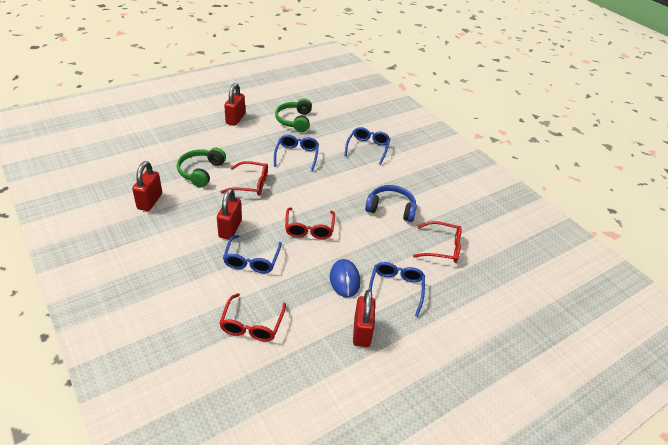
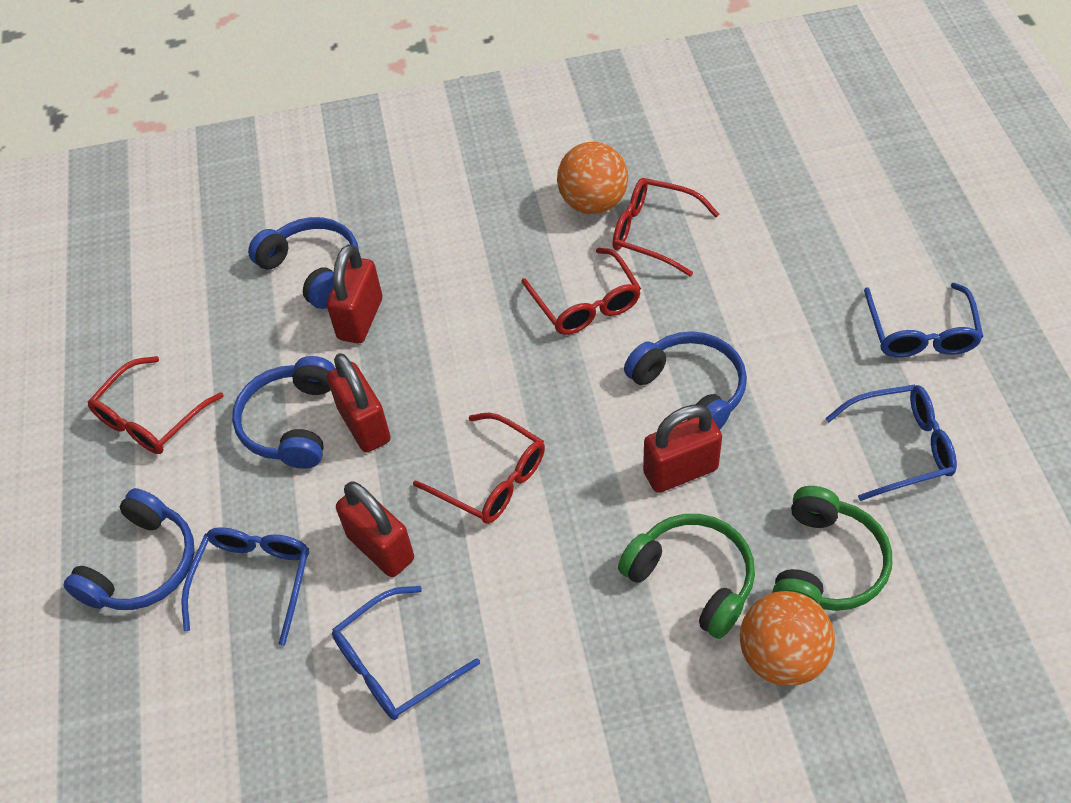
blue headphones: 1 -> 4
blue mouse: 1 -> 0
orange ball: 0 -> 2

